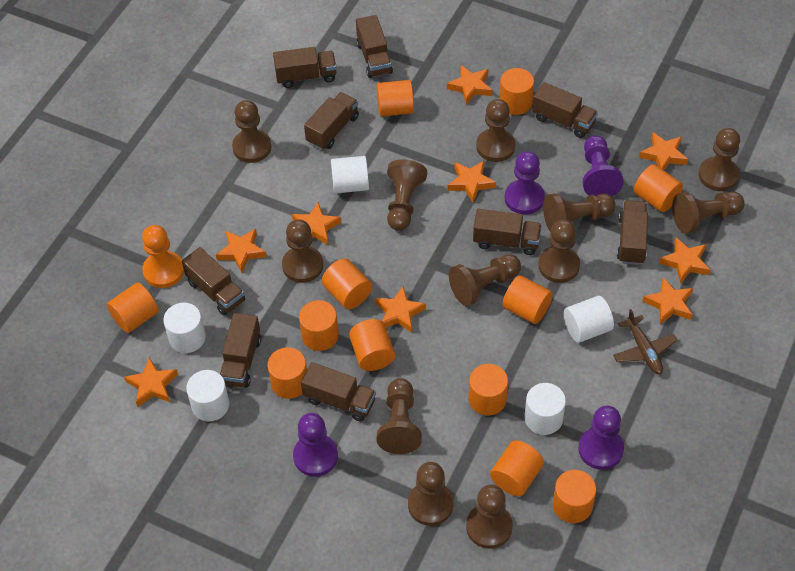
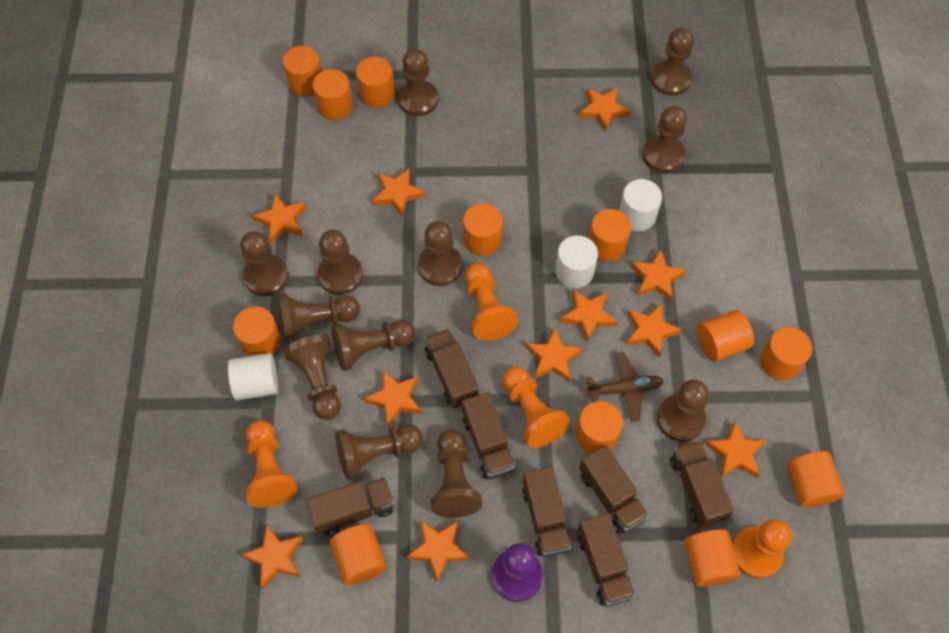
brown truck: 9 -> 7
orange pawn: 1 -> 4
orange star: 9 -> 11
purple pawn: 4 -> 1
white cylinder: 5 -> 3

